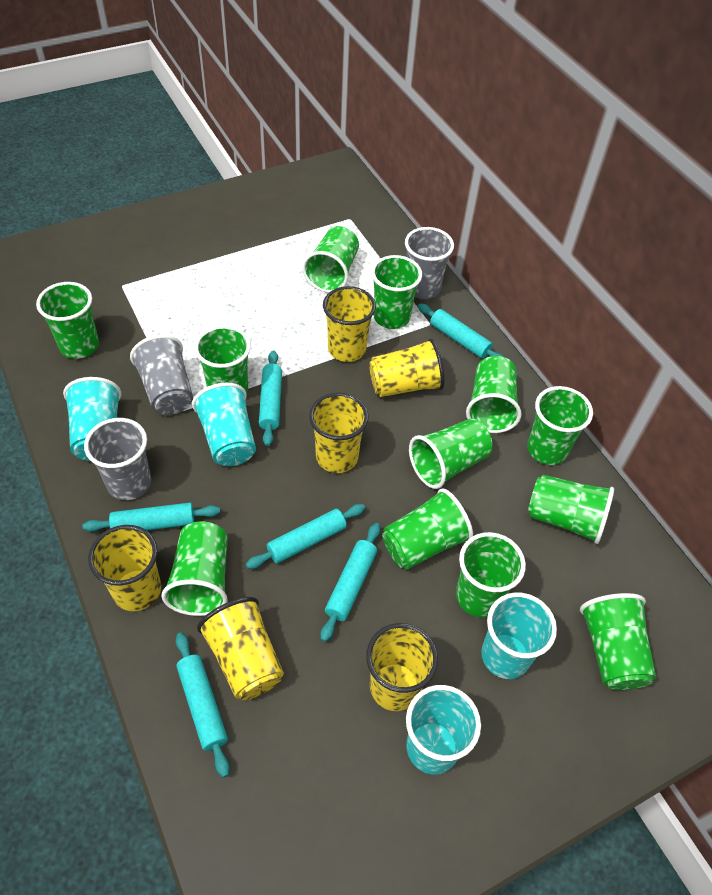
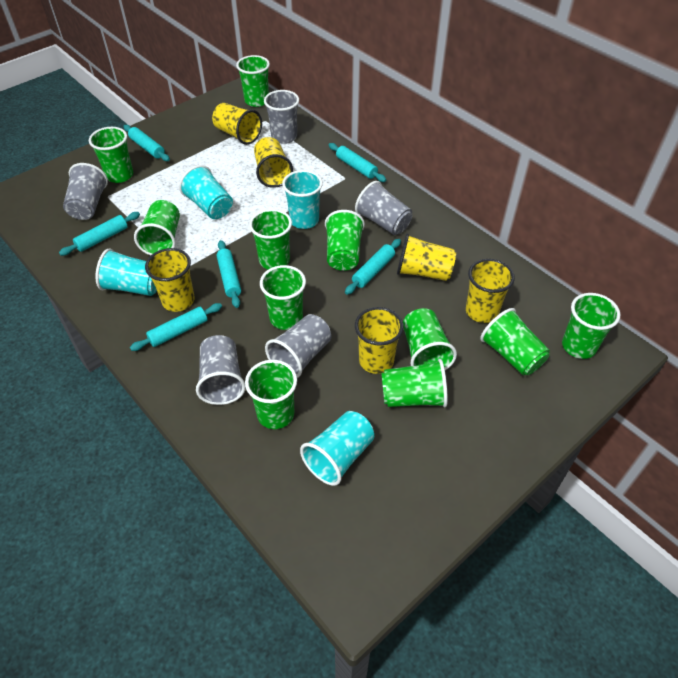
green cup: 12 -> 11
grey cup: 3 -> 5

